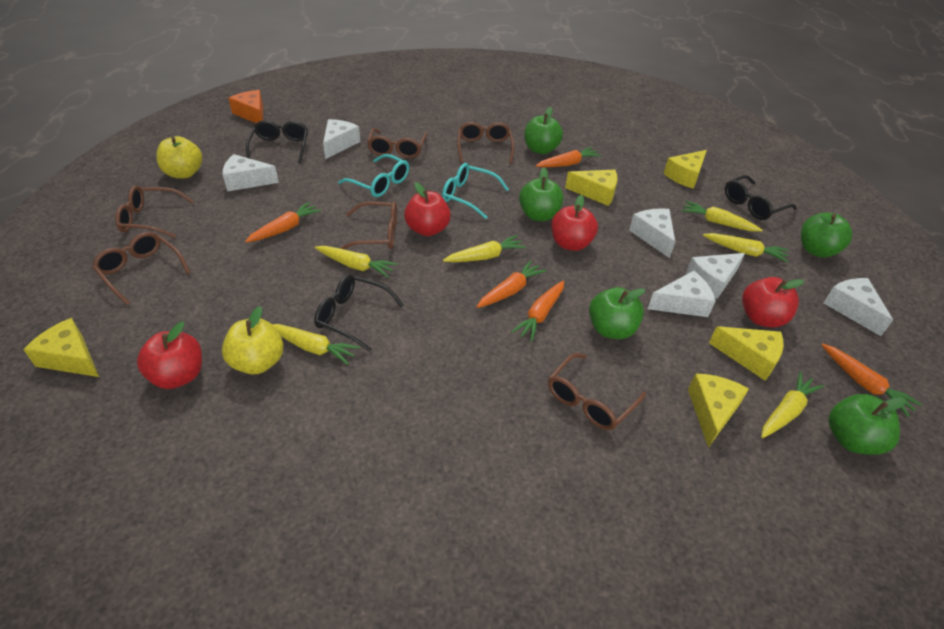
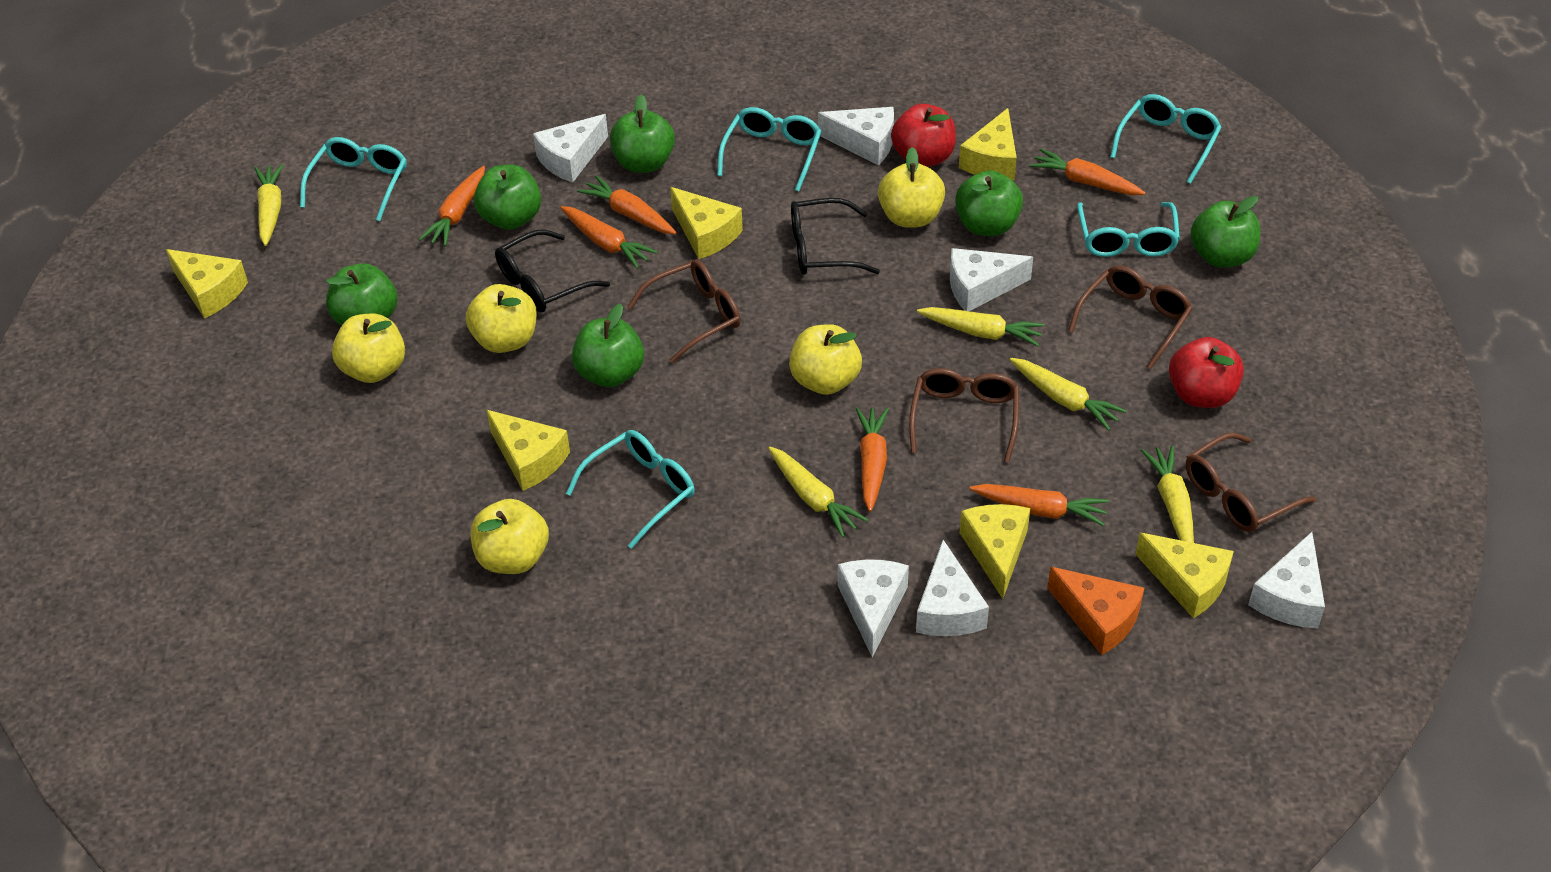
black glasses: 3 -> 2
brown glasses: 6 -> 4
green apple: 5 -> 6
orange carrot: 5 -> 6
red apple: 4 -> 2
turquoise glasses: 2 -> 5
yellow apple: 2 -> 5
yellow carrot: 6 -> 5
yellow cheese: 5 -> 6

